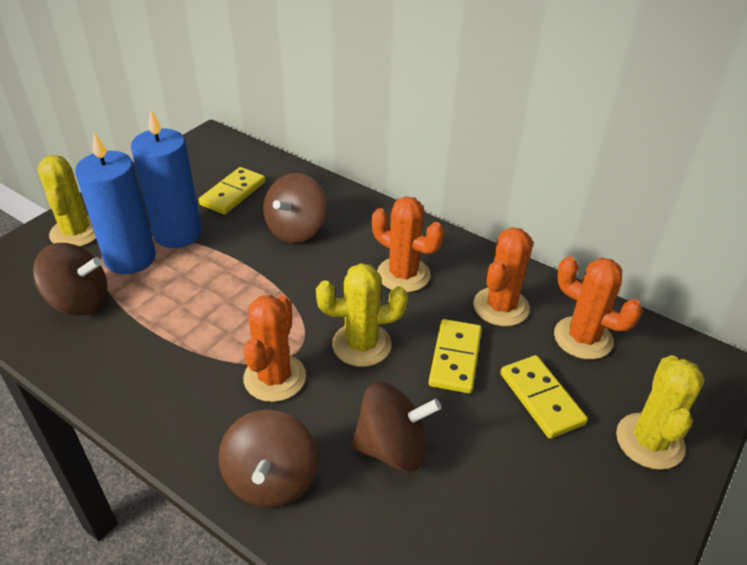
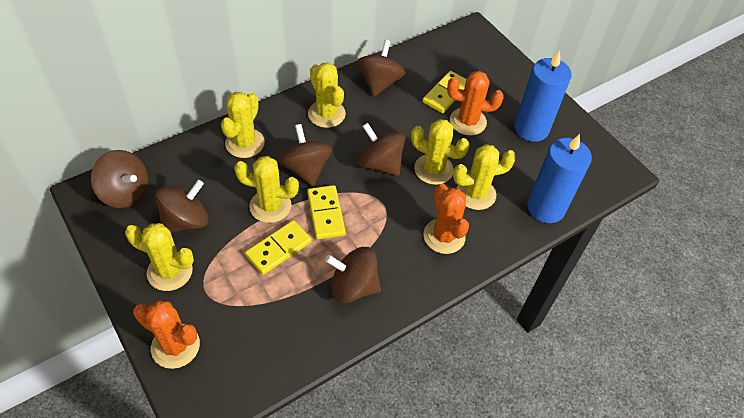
brown spinning top: 4 -> 6
orange cactus: 4 -> 3
yellow cactus: 3 -> 6

